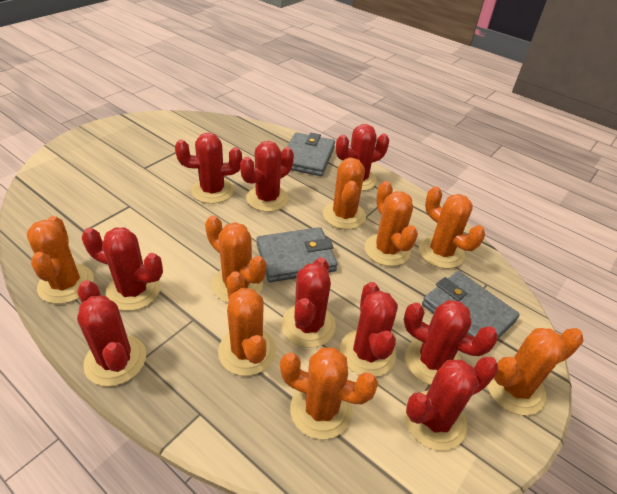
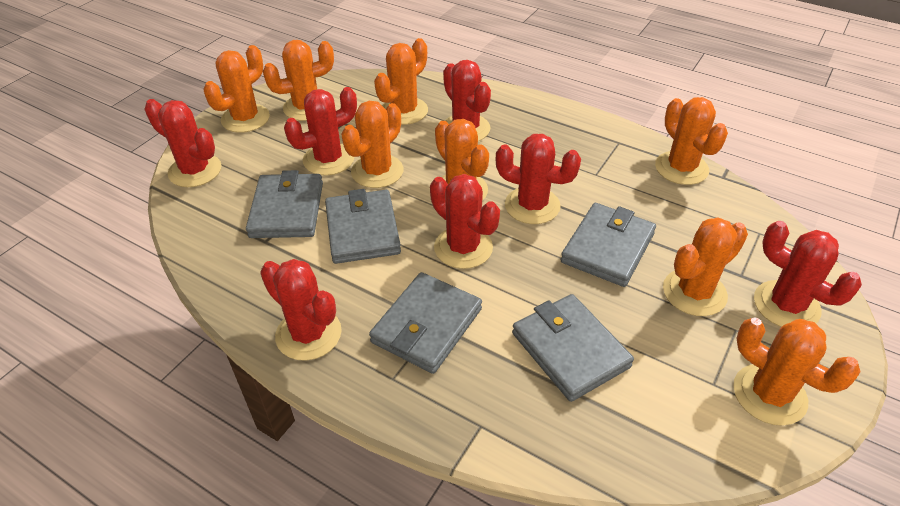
grey wallet: 3 -> 5
red cactus: 9 -> 7

